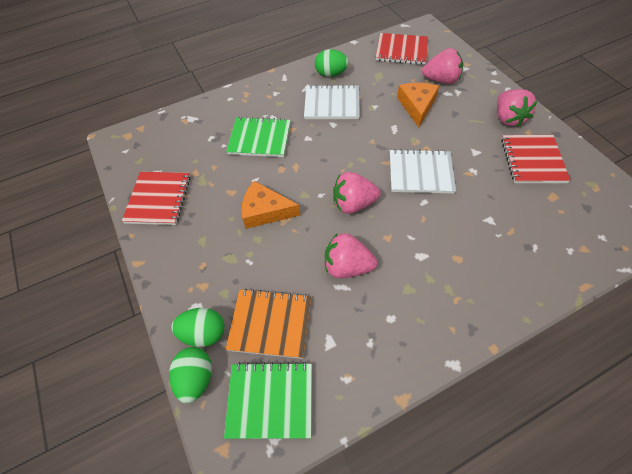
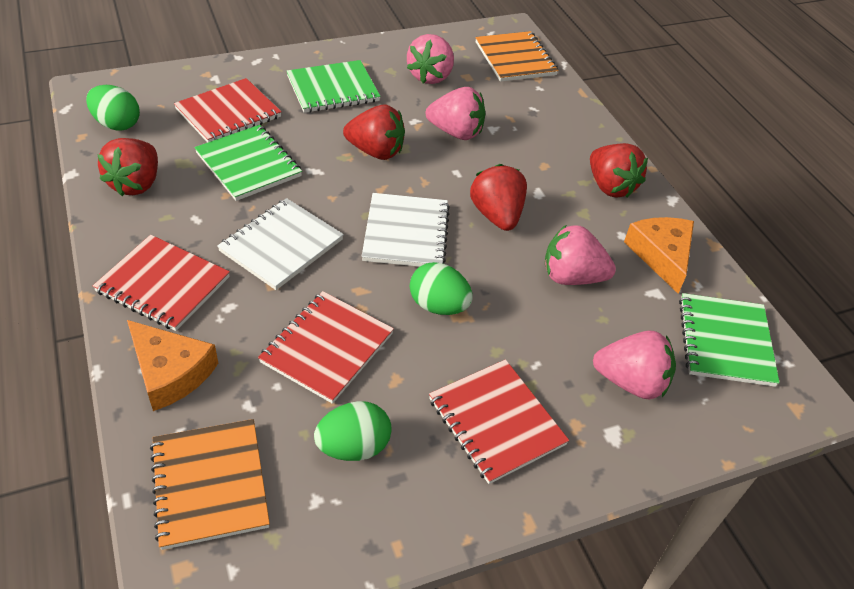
green notebook: 2 -> 3
orange notebook: 1 -> 2
red notebook: 3 -> 4
red strawberry: 0 -> 4

